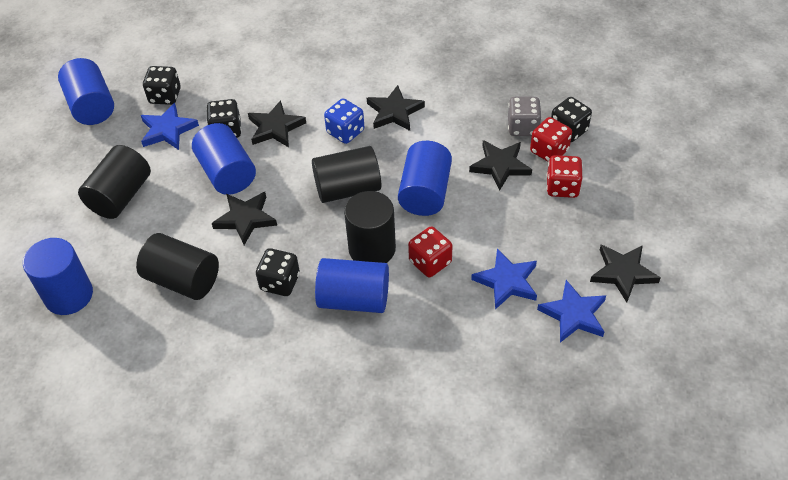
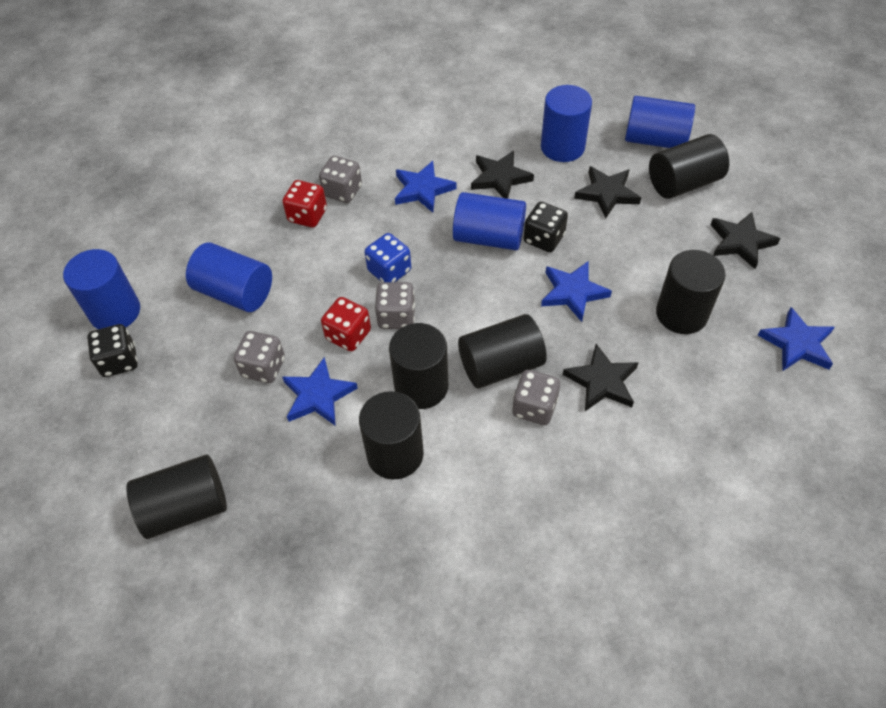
black cylinder: 4 -> 6
black dice: 4 -> 2
black star: 5 -> 4
blue star: 3 -> 4
grey dice: 1 -> 4
red dice: 3 -> 2

